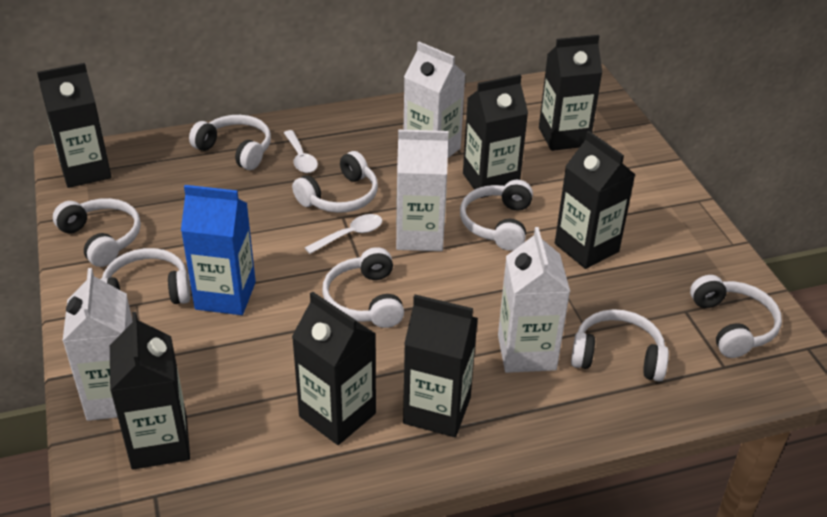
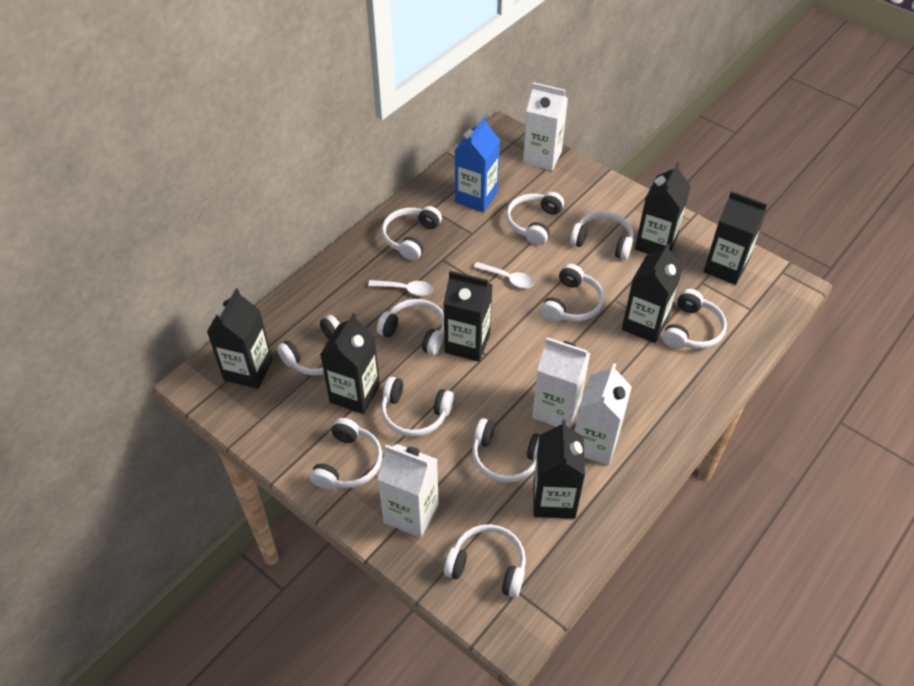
white headphones: 8 -> 11

